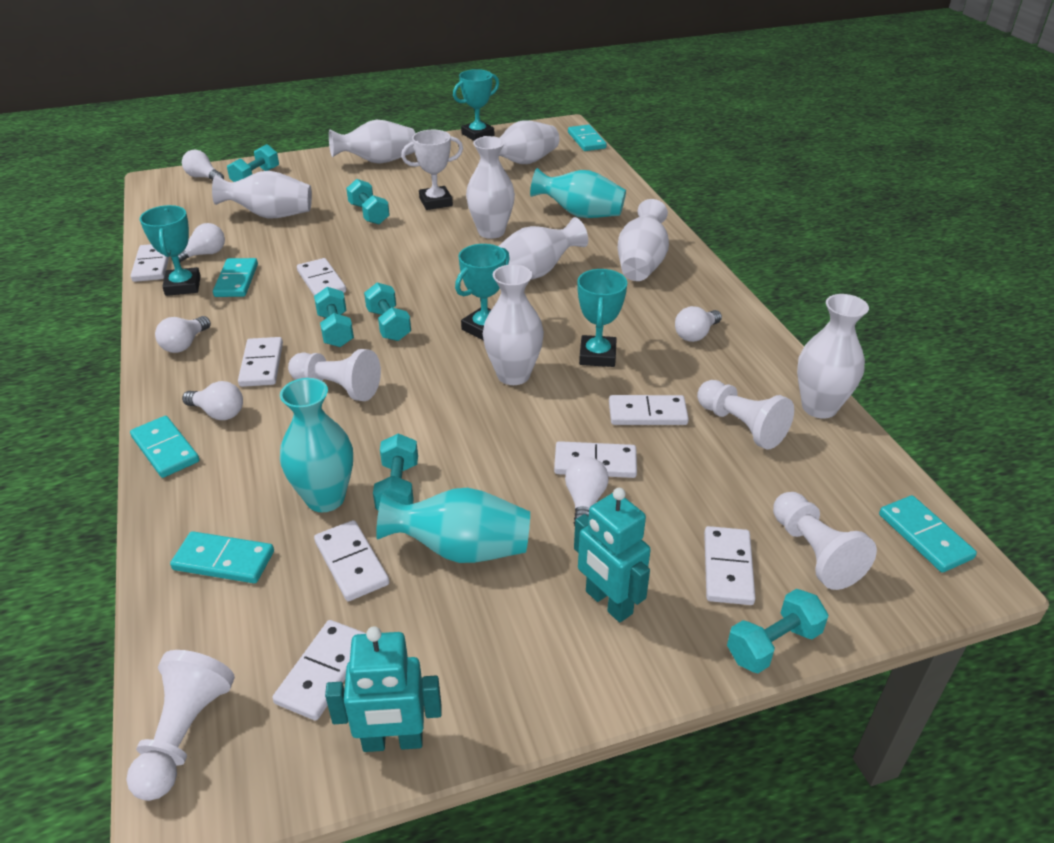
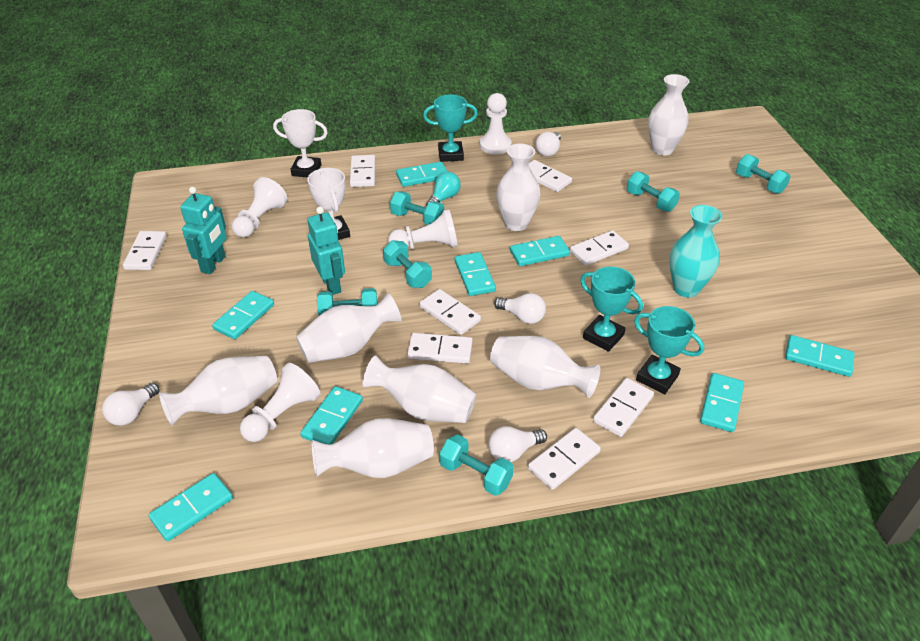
turquoise domino: 5 -> 8
turquoise light bulb: 0 -> 1
turquoise trophy: 4 -> 3
turquoise vase: 3 -> 1
white light bulb: 6 -> 4
white trophy: 1 -> 2
white vase: 8 -> 7

